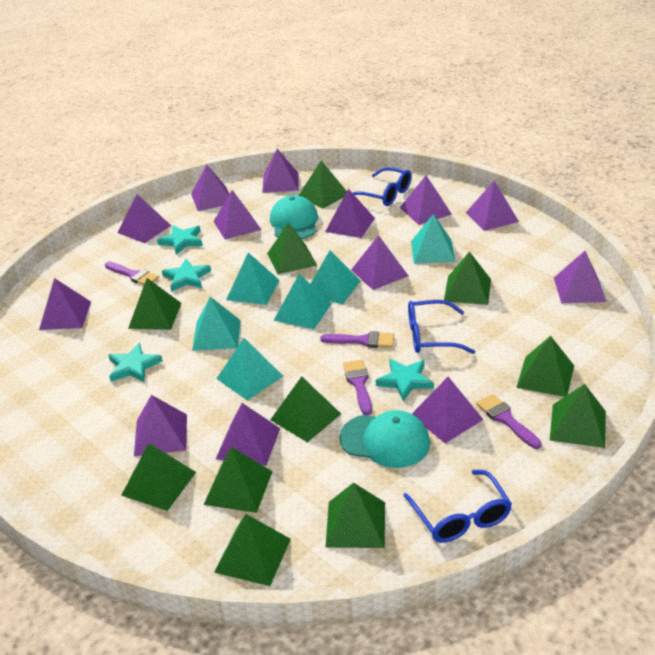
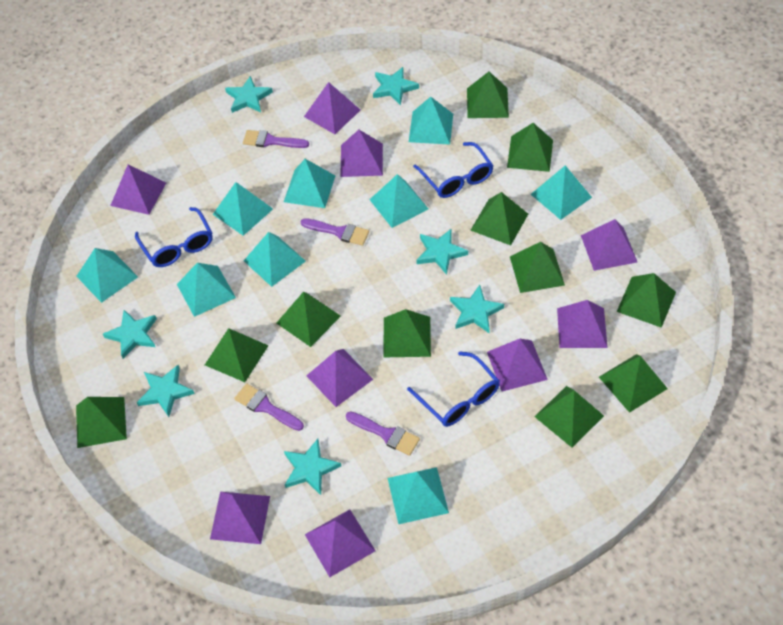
purple pyramid: 13 -> 9
turquoise cap: 2 -> 0
turquoise pyramid: 6 -> 9
turquoise star: 4 -> 7

